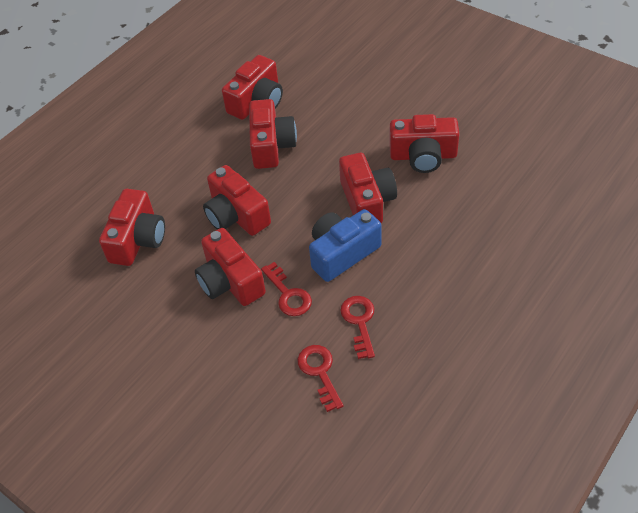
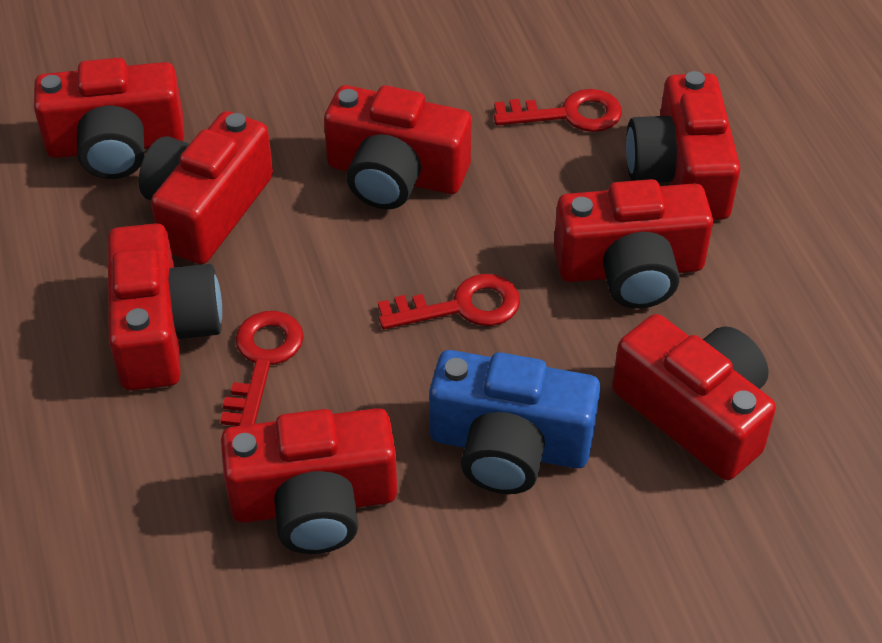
red camera: 7 -> 8

